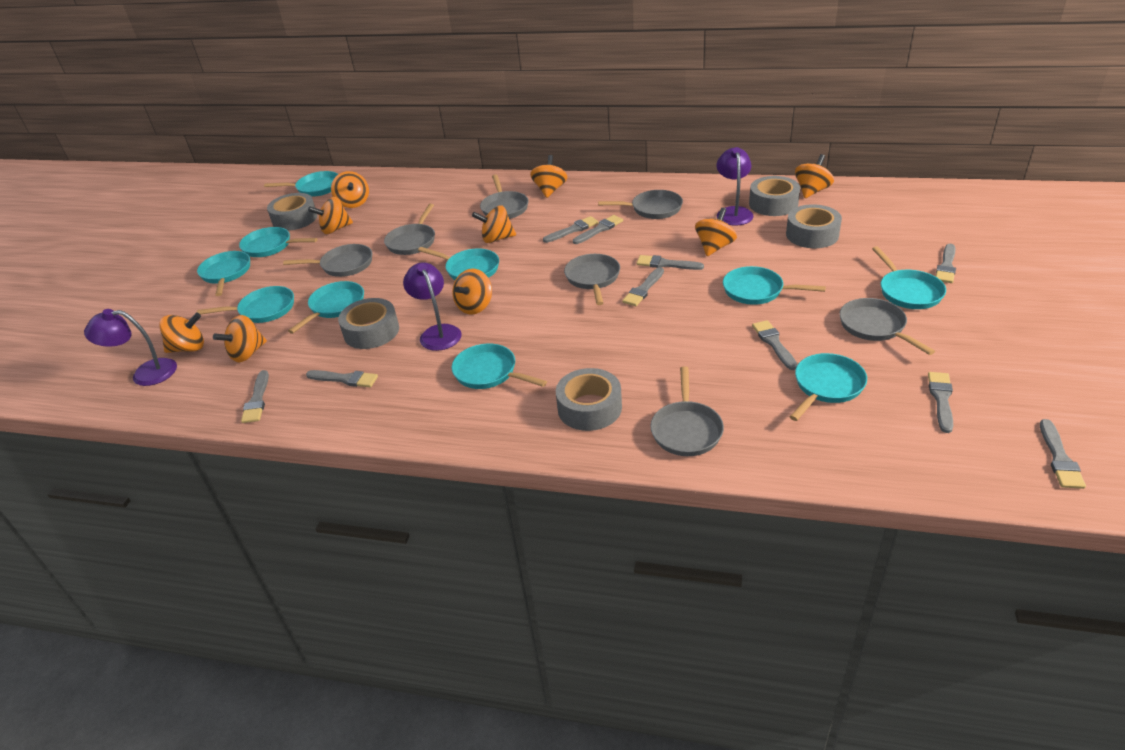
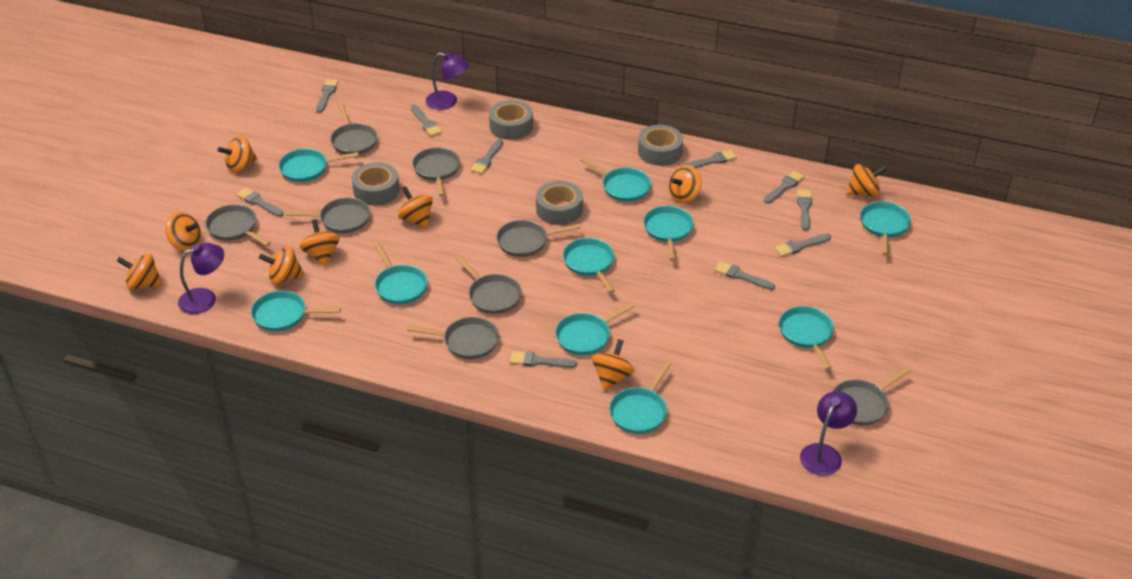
grey pan: 7 -> 8
grey tape: 5 -> 4

